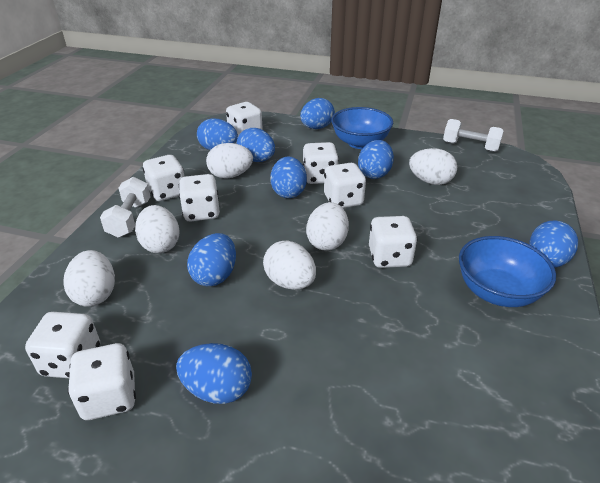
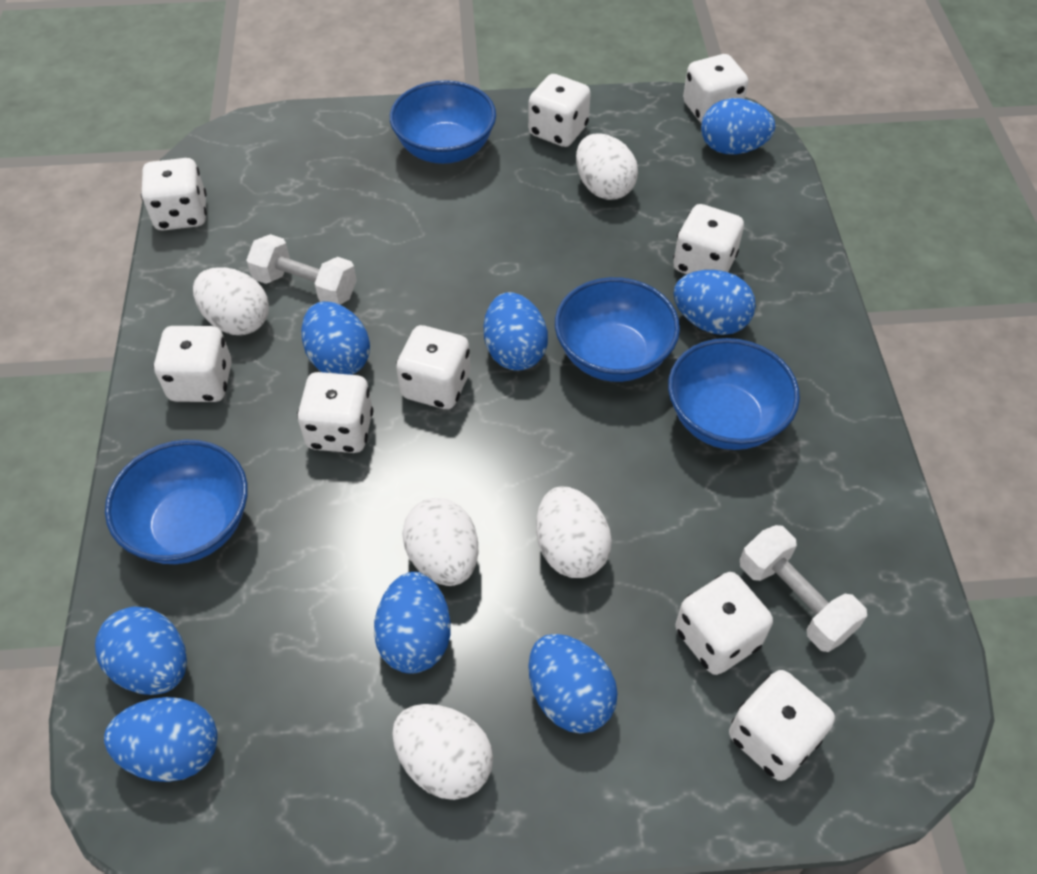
blue bowl: 2 -> 4
white dice: 8 -> 9
white egg: 6 -> 5

